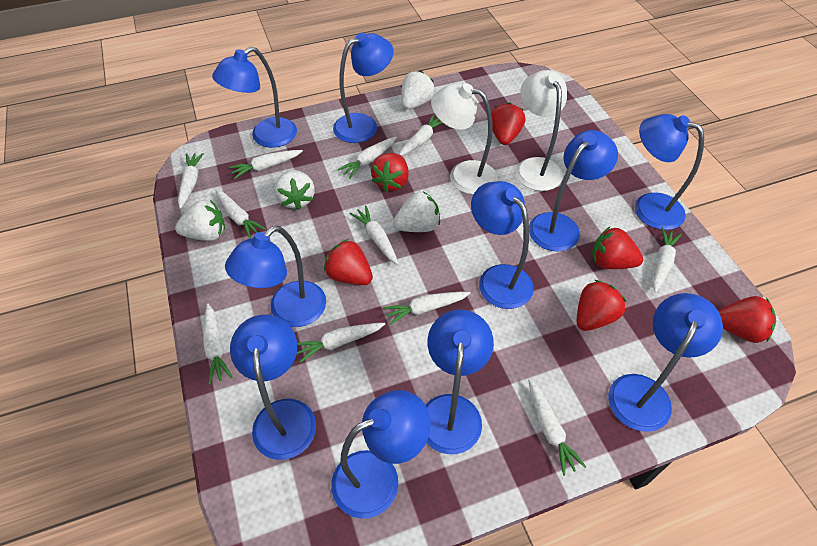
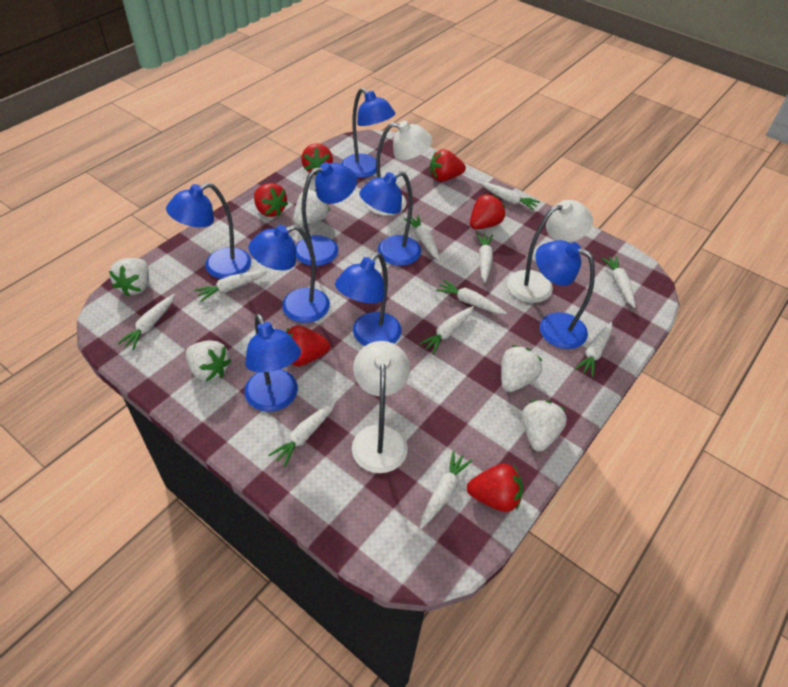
blue lamp: 10 -> 8
white lamp: 2 -> 3
white strawberry: 4 -> 5

